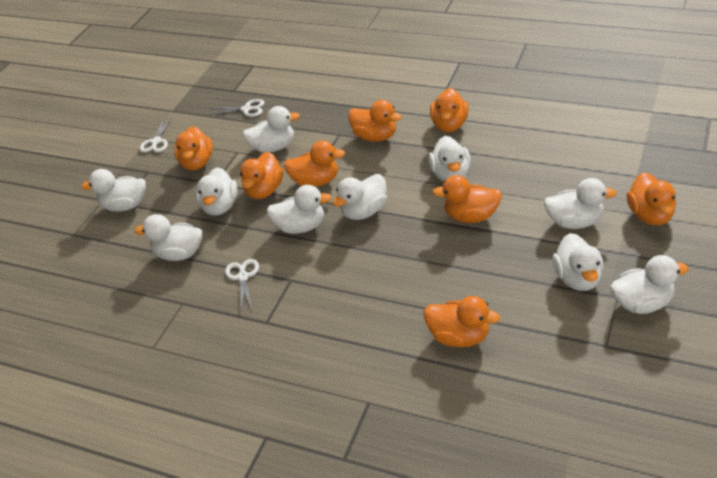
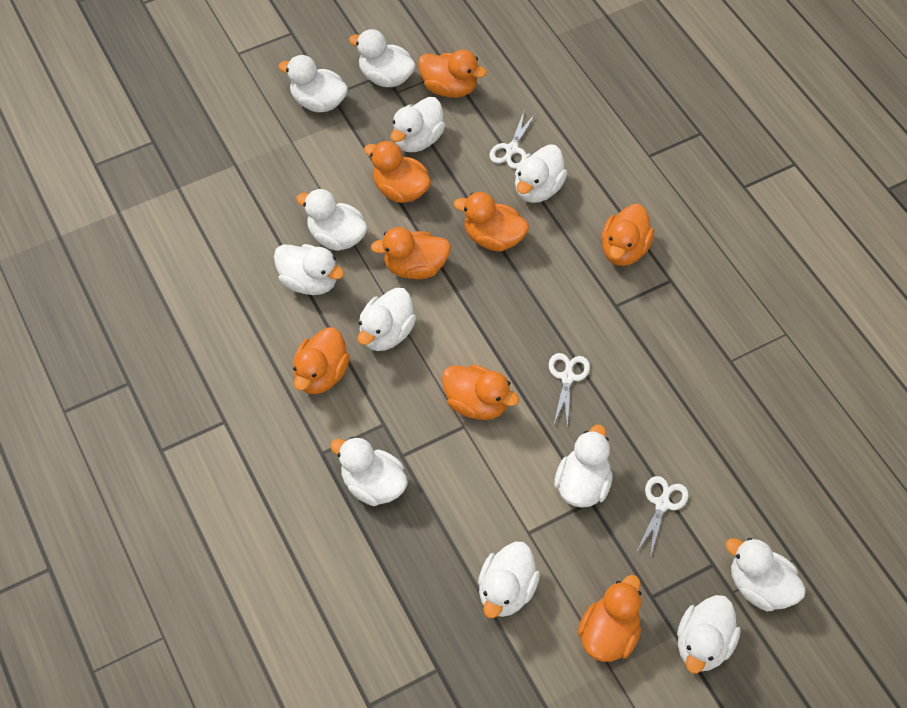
white duck: 10 -> 12

